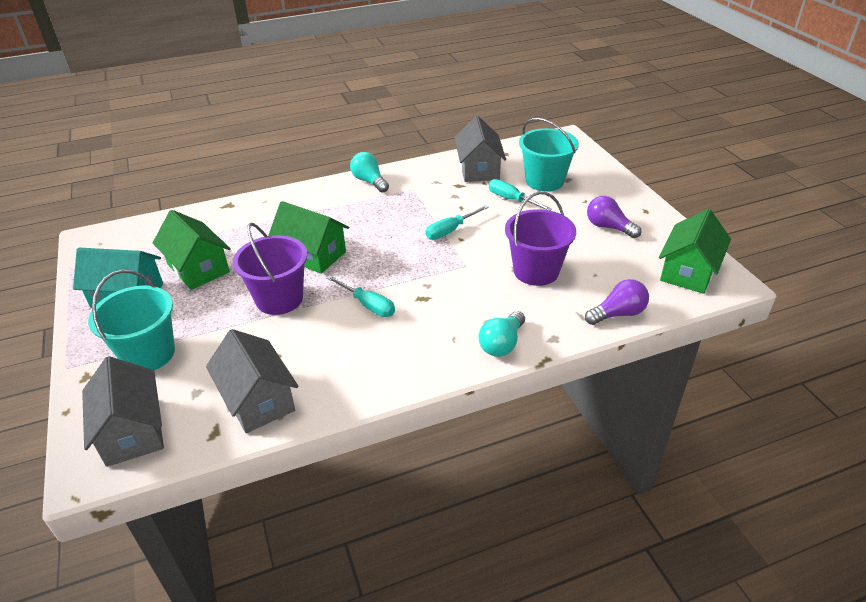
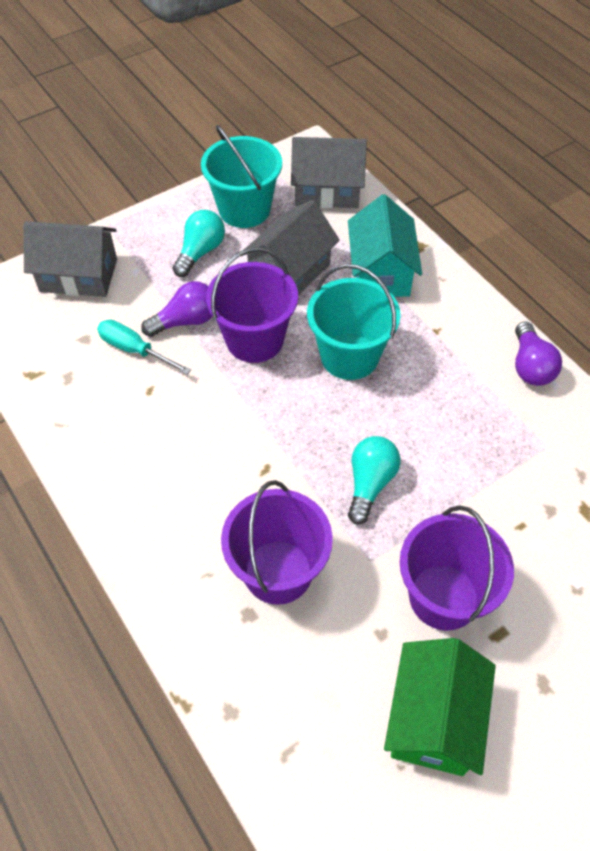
green house: 3 -> 1
purple bucket: 2 -> 3
turquoise screwdriver: 3 -> 1

